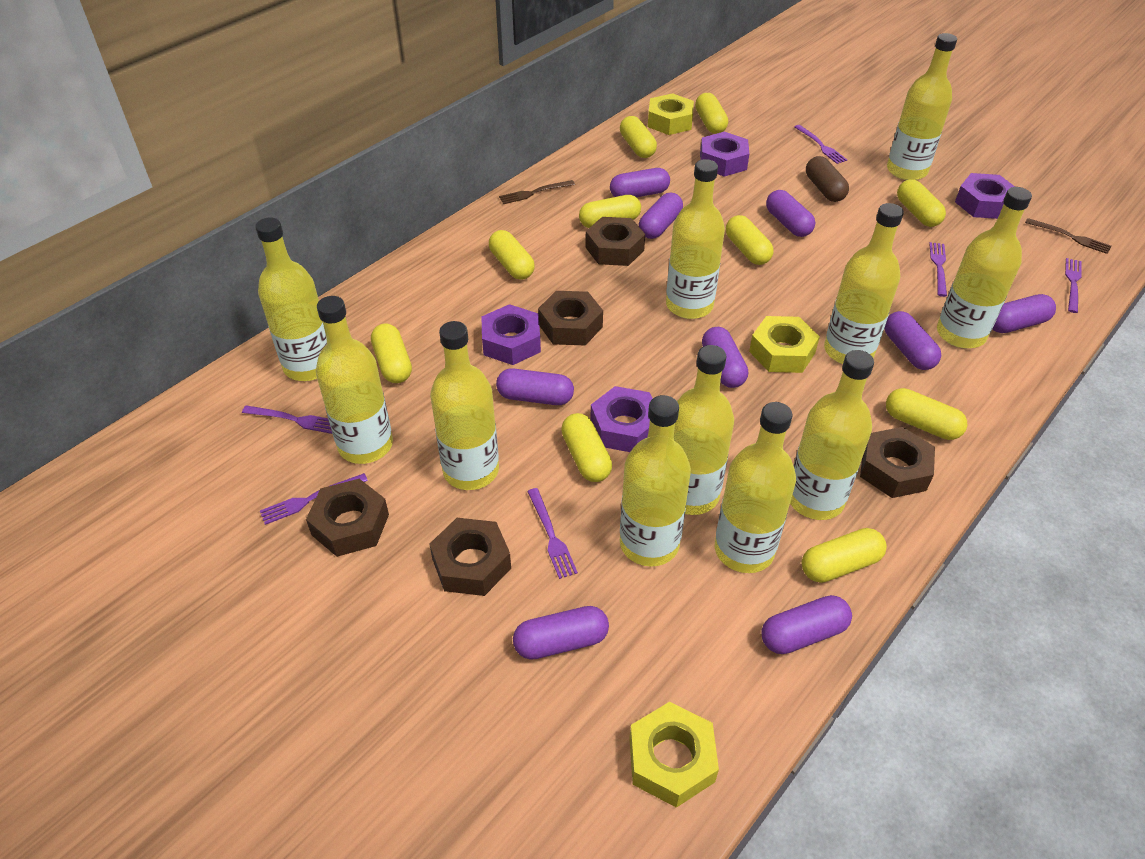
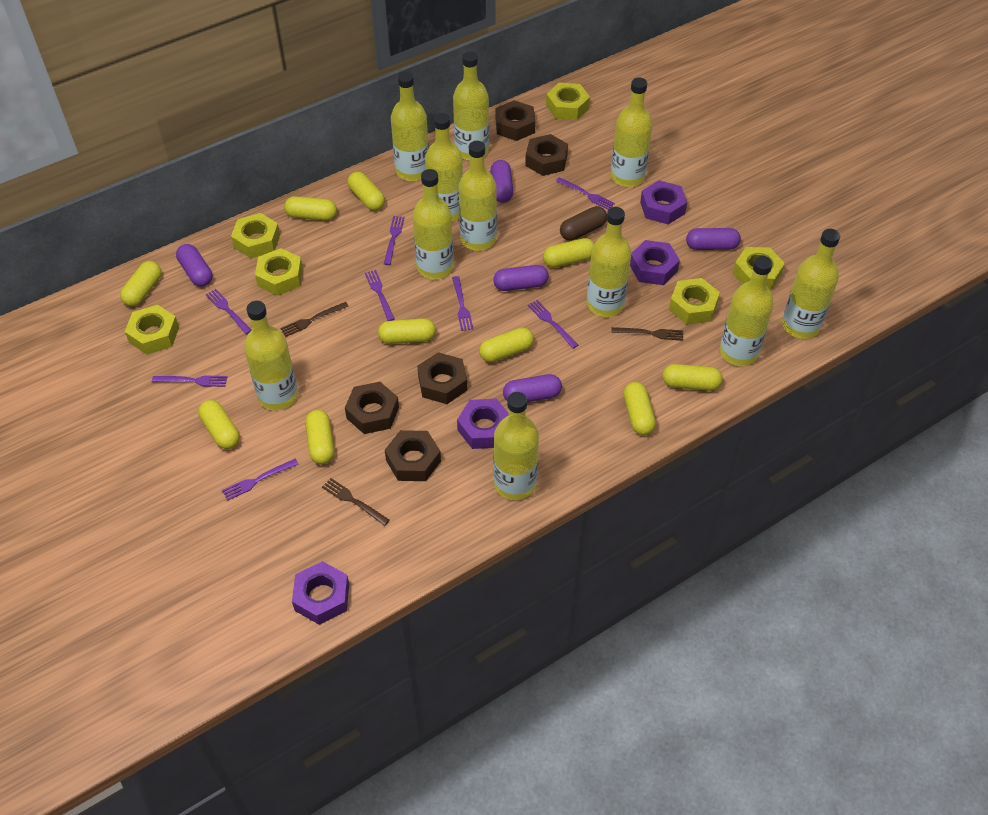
brown fork: 2 -> 3
purple capsule: 9 -> 5
purple fork: 6 -> 8
yellow nut: 3 -> 6

